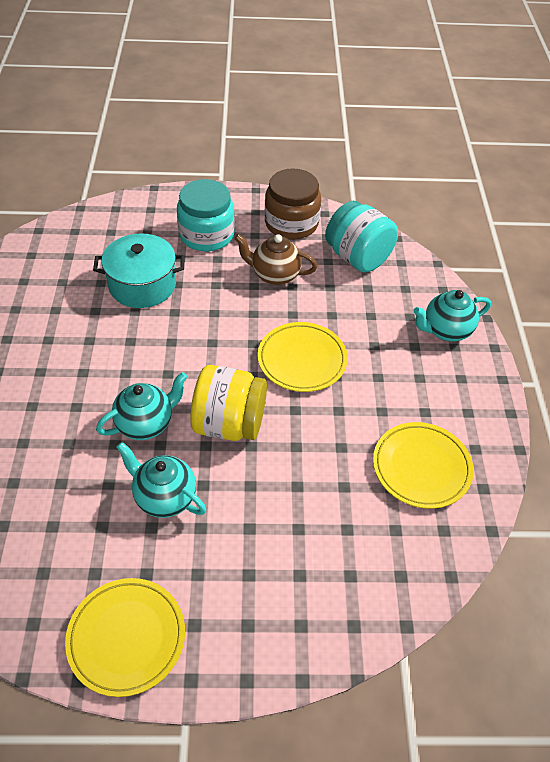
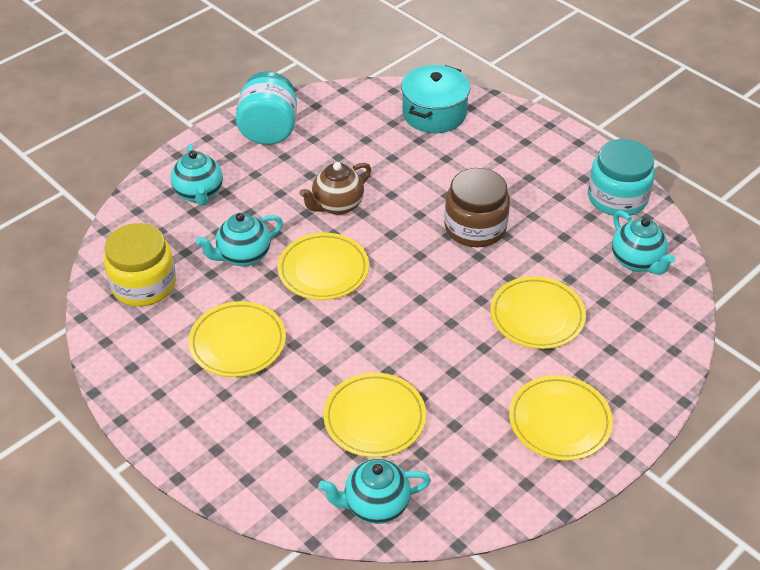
turquoise teapot: 3 -> 4
yellow plate: 3 -> 5

